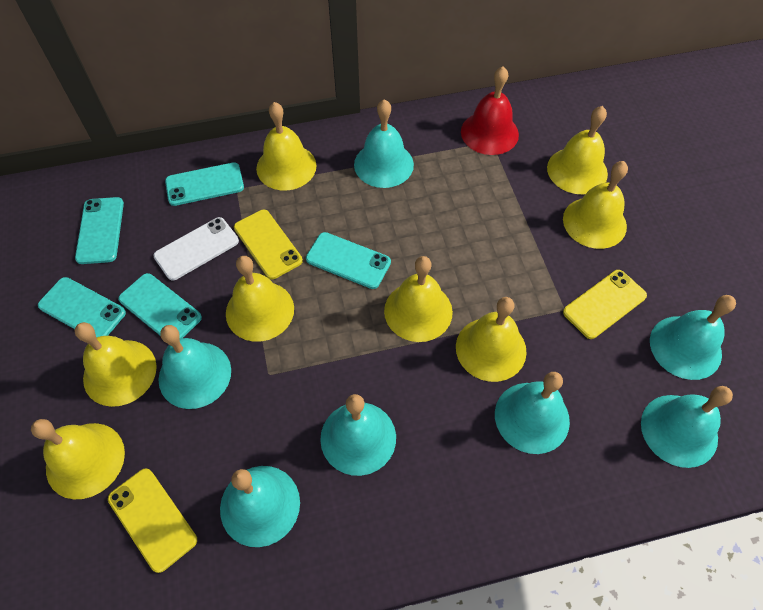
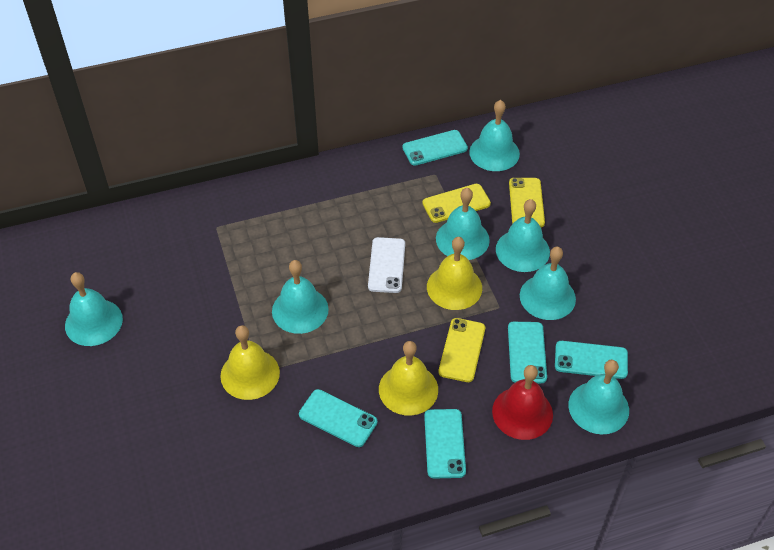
yellow bell: 8 -> 3

